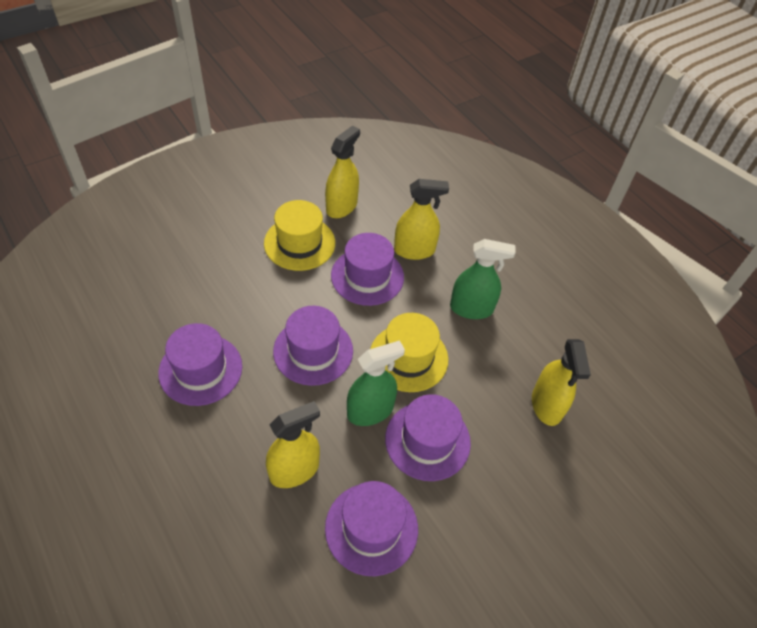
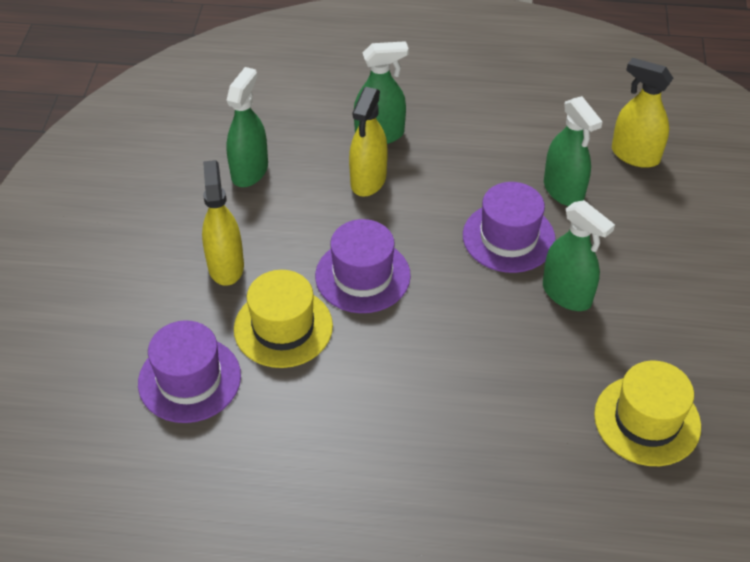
green spray bottle: 2 -> 4
purple hat: 5 -> 3
yellow spray bottle: 4 -> 3

